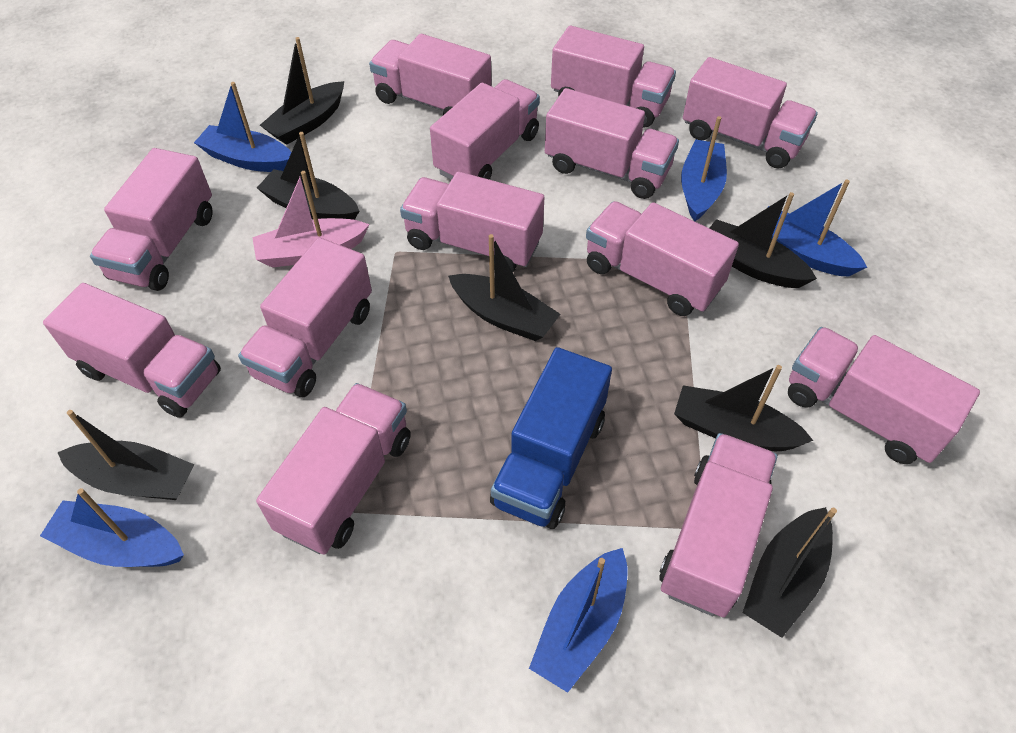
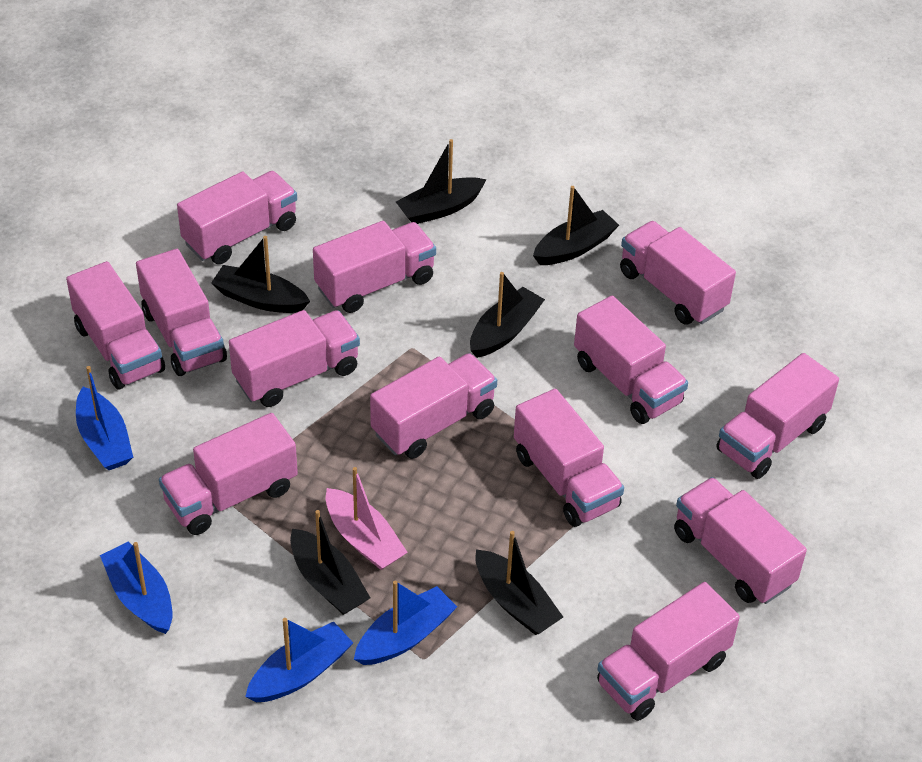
black boat: 7 -> 6
blue boat: 5 -> 4
blue truck: 1 -> 0

